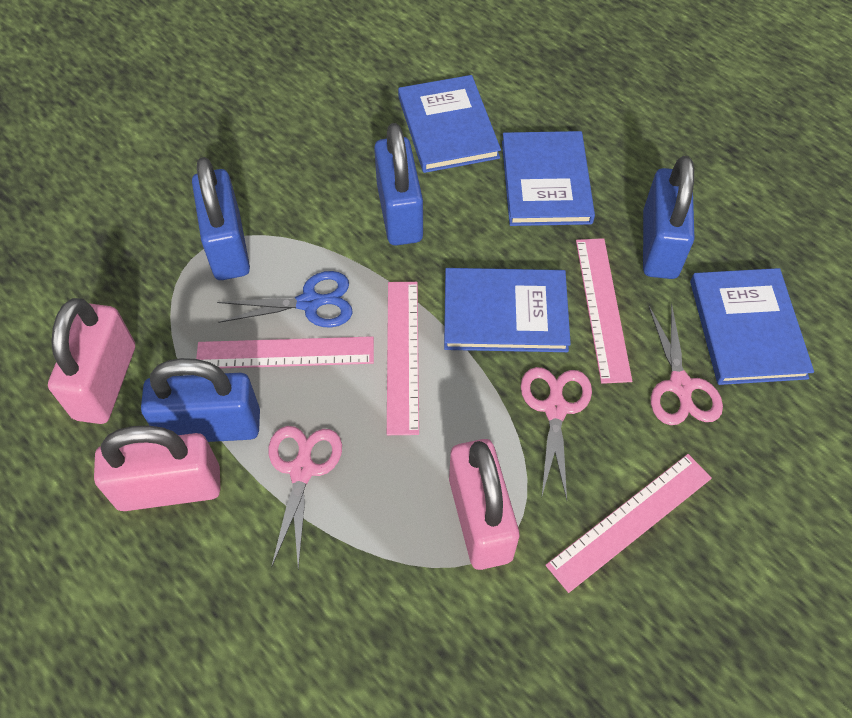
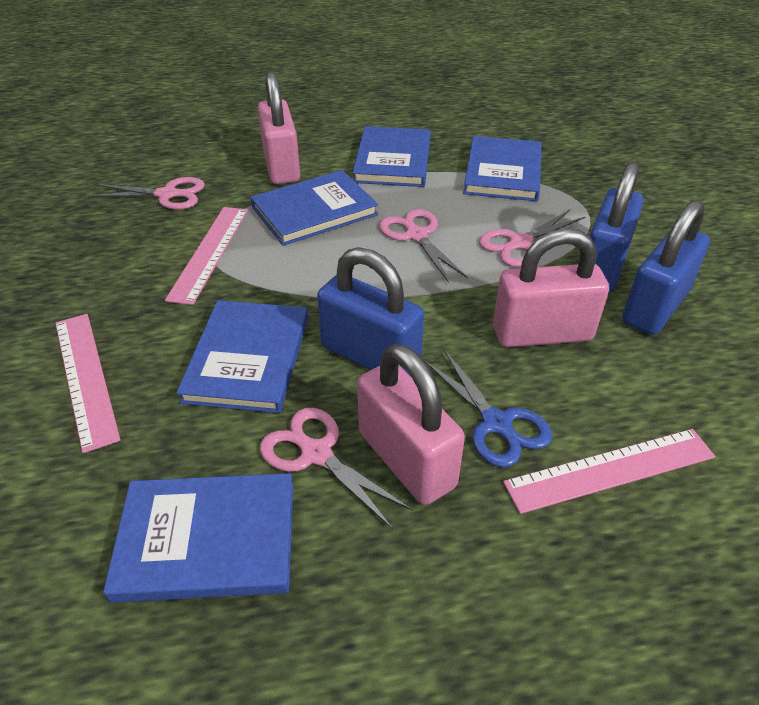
blue book: 4 -> 5
blue padlock: 4 -> 3
pink ruler: 4 -> 3
pink scissors: 3 -> 4

